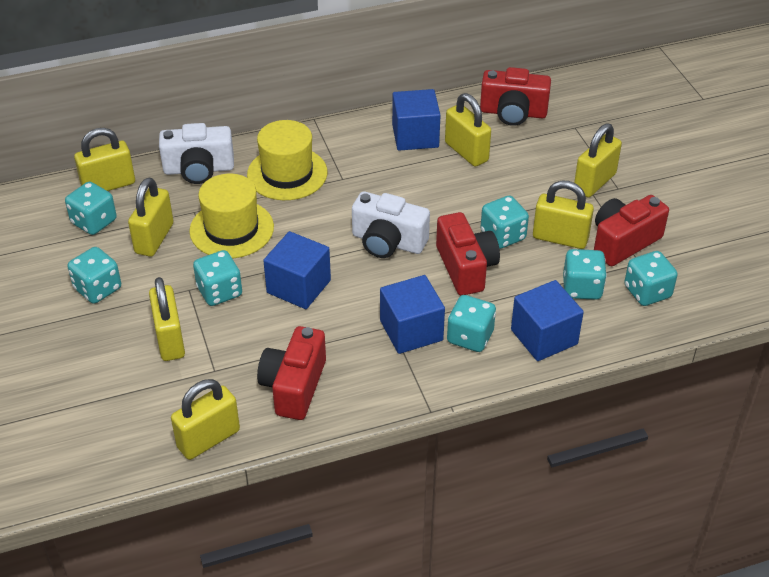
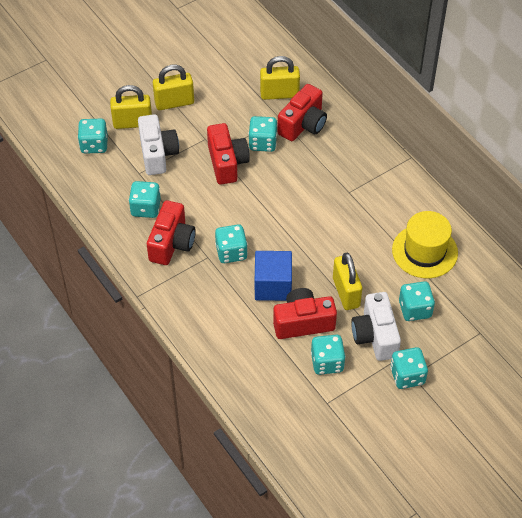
blue cube: 4 -> 1
yellow hat: 2 -> 1
yellow padlock: 7 -> 4

